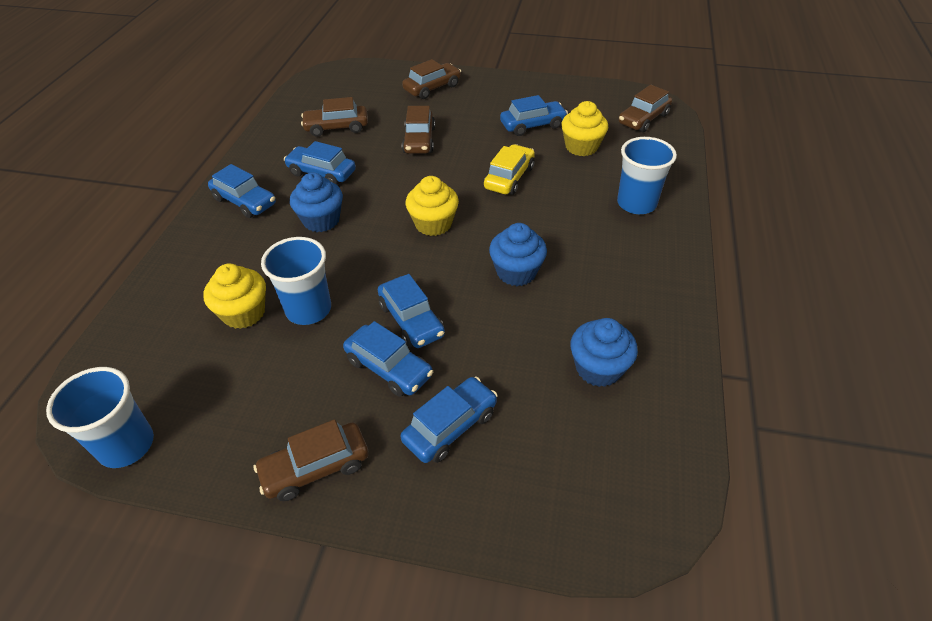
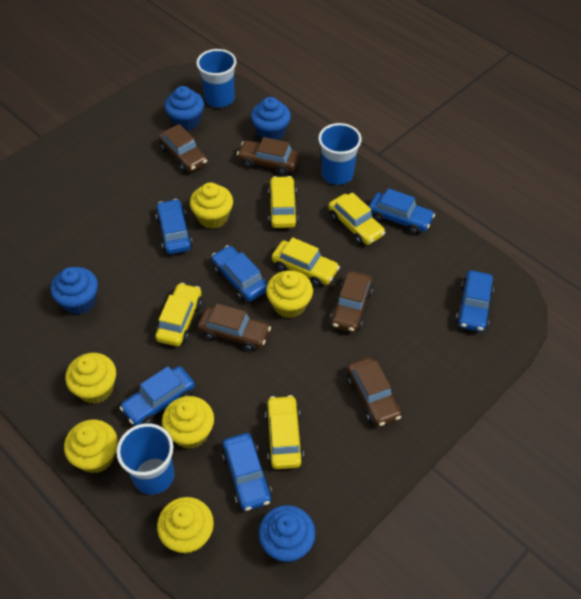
blue cupcake: 3 -> 4
yellow car: 1 -> 5
yellow cupcake: 3 -> 6

